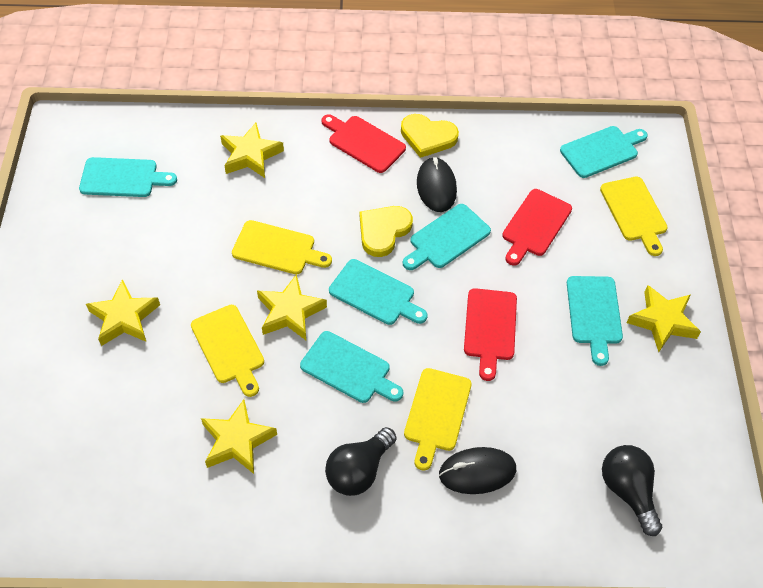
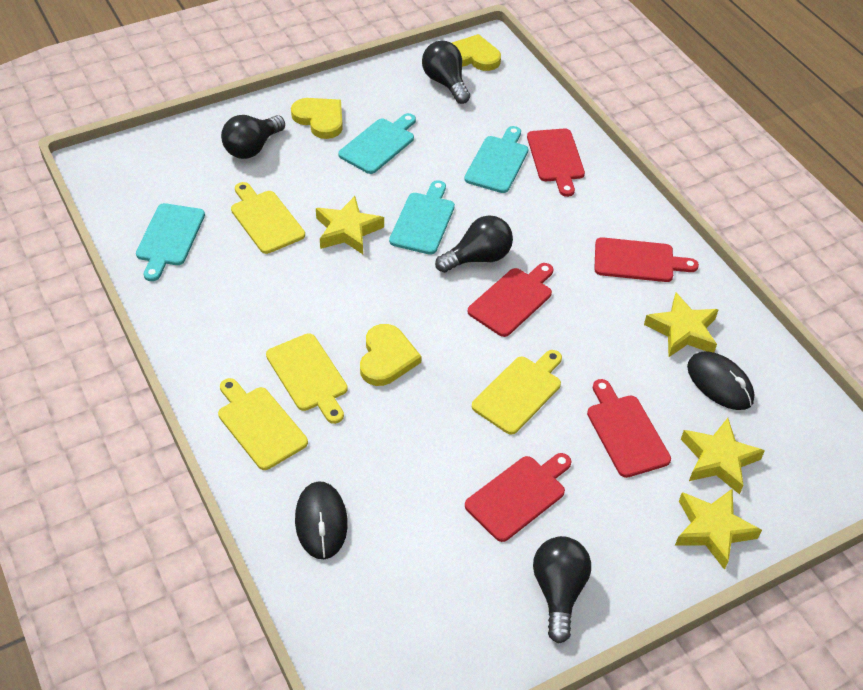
black light bulb: 2 -> 4
red cutting board: 3 -> 5
turquoise cutting board: 6 -> 4
yellow heart: 2 -> 3
yellow star: 5 -> 4

